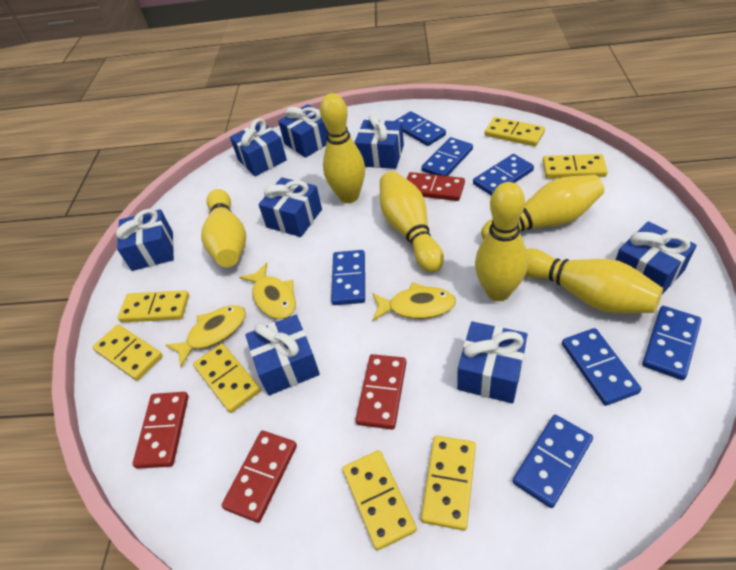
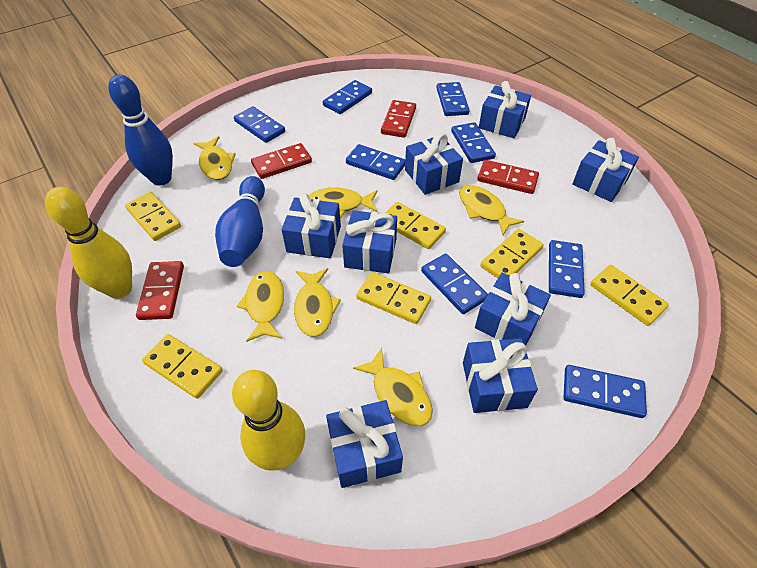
blue bowling pin: 0 -> 2
blue domino: 7 -> 8
yellow bowling pin: 6 -> 2
yellow domino: 7 -> 6
yellow fish: 3 -> 6

